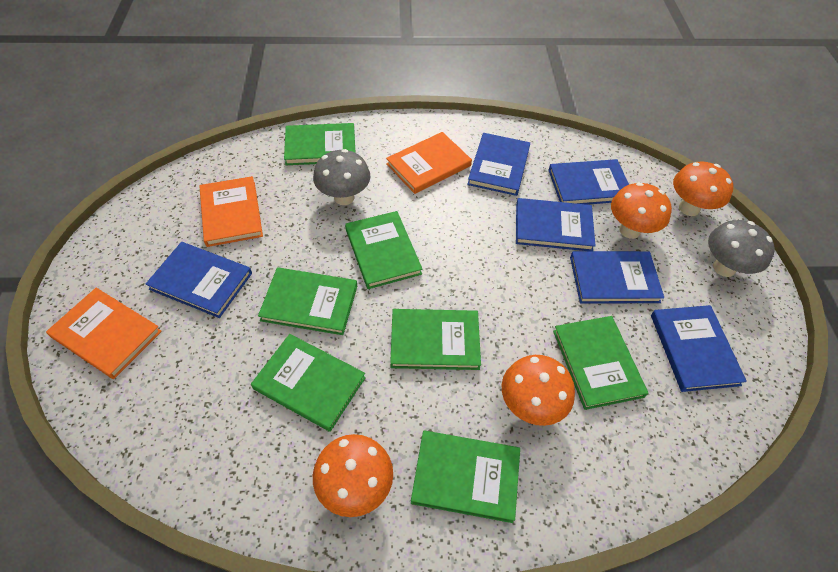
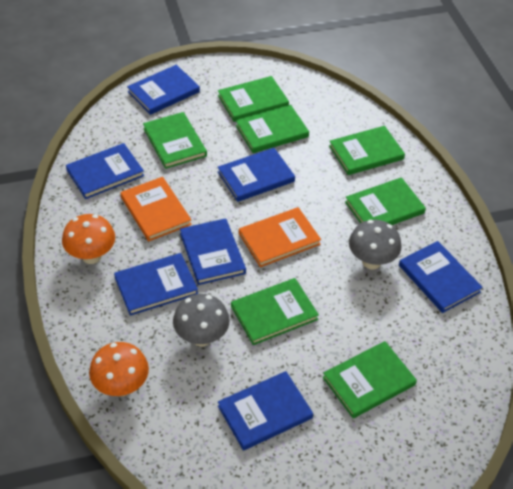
blue book: 6 -> 7
orange book: 3 -> 2
orange mushroom: 4 -> 2

